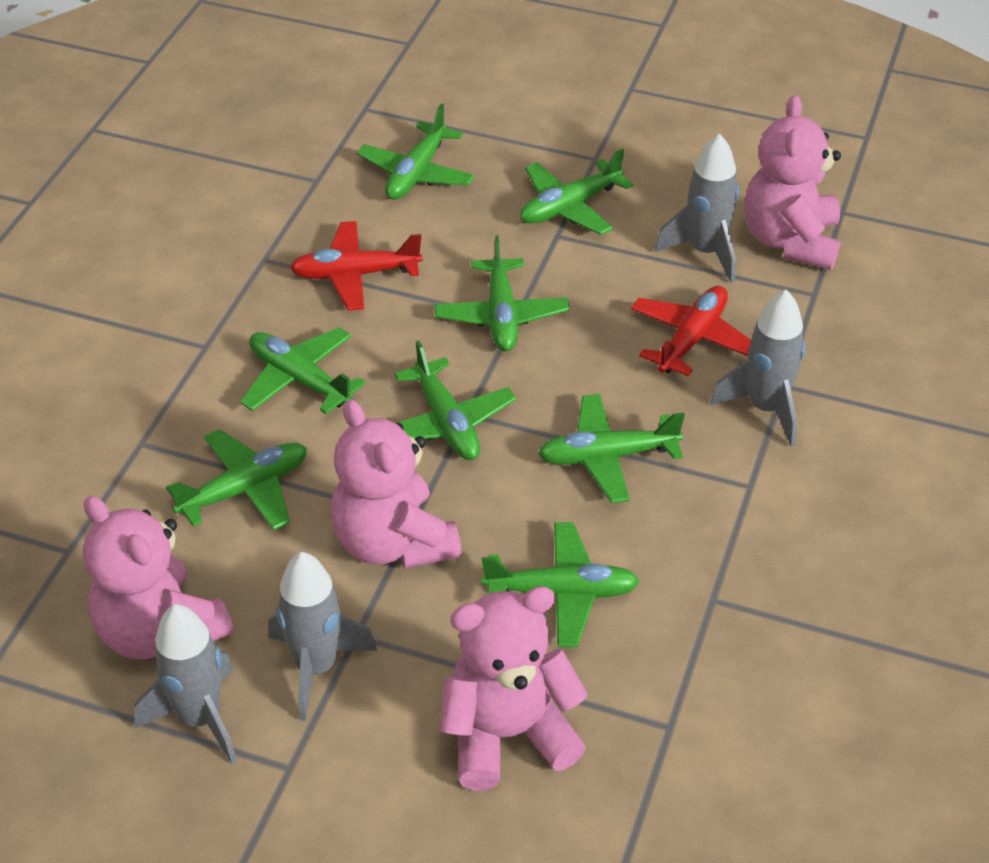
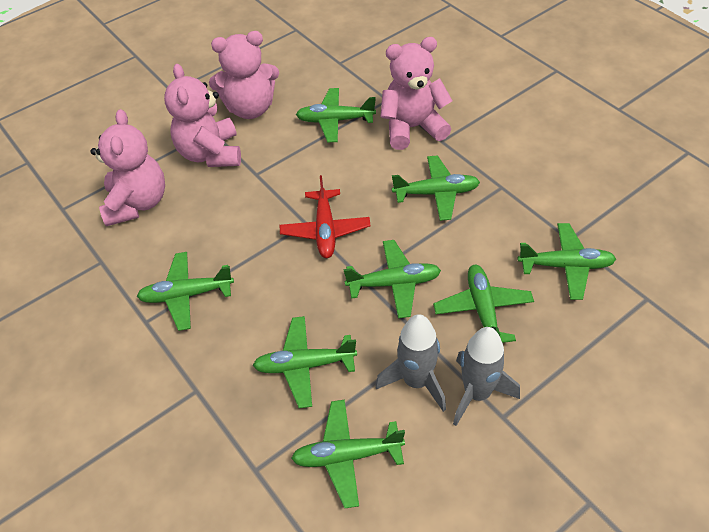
grey rocket: 4 -> 2
red plane: 2 -> 1

